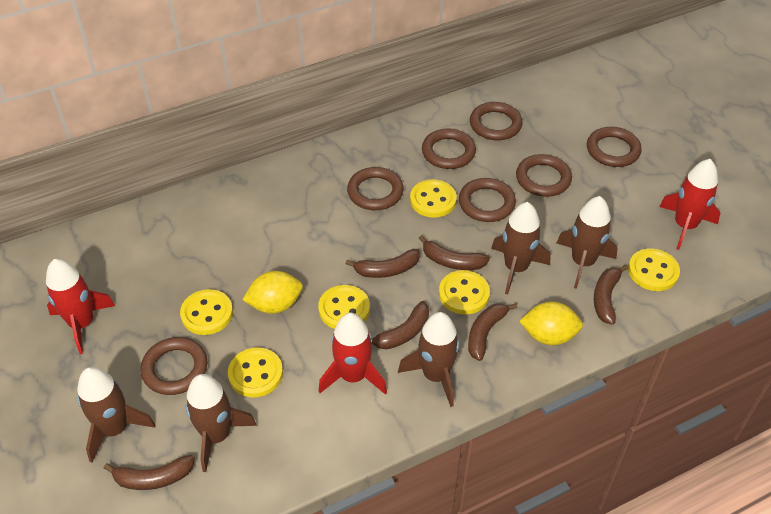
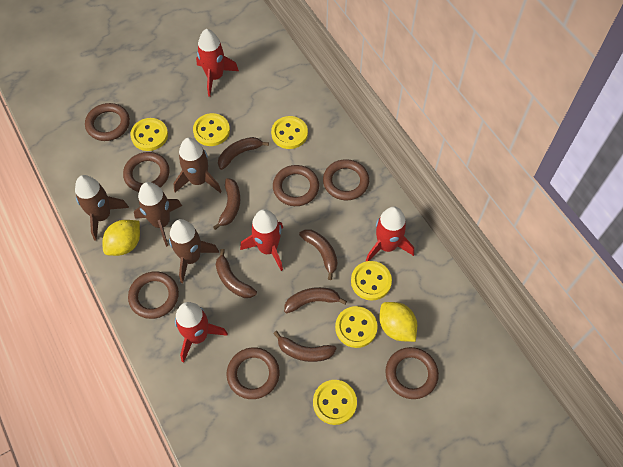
brown rocket: 5 -> 4
red rocket: 3 -> 4

